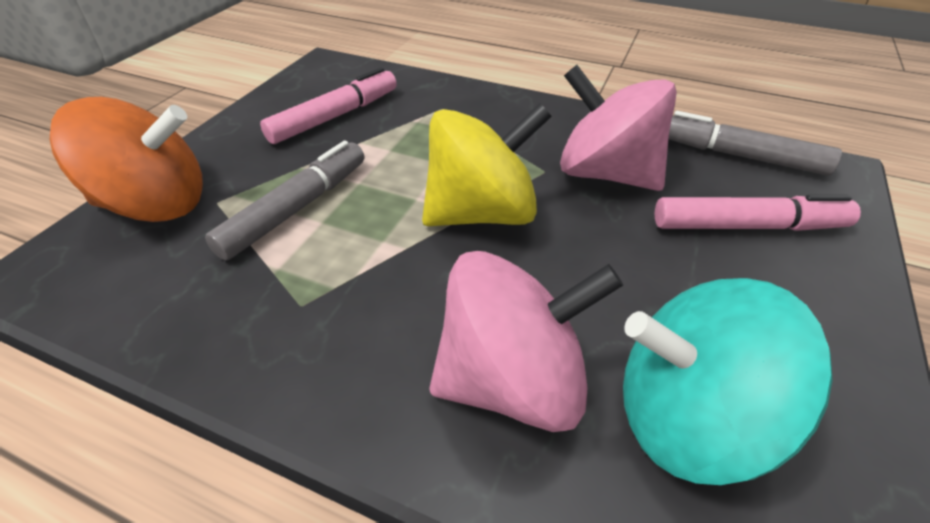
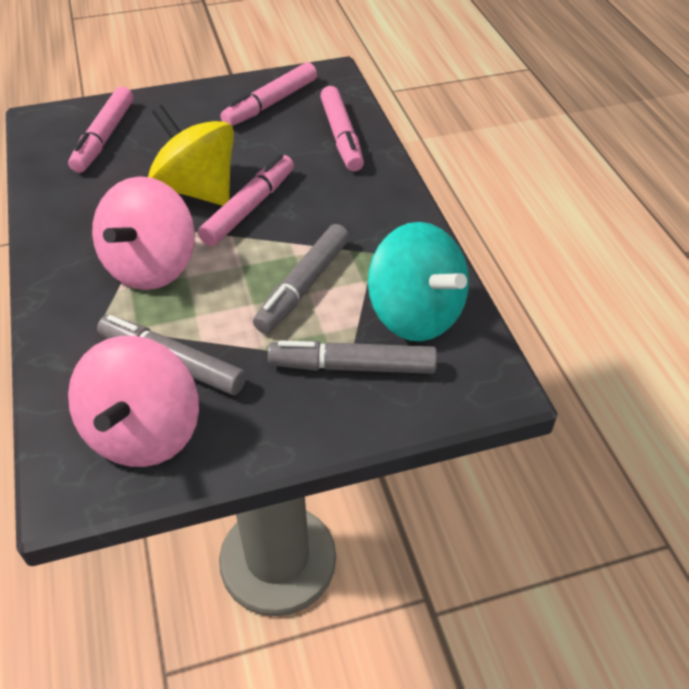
grey marker: 2 -> 3
orange spinning top: 1 -> 0
pink marker: 2 -> 4

